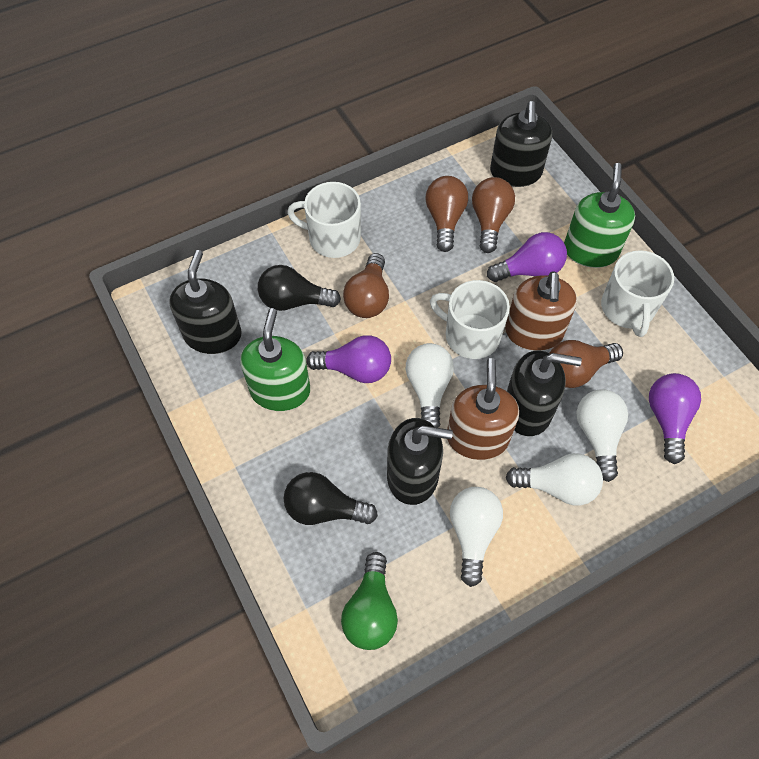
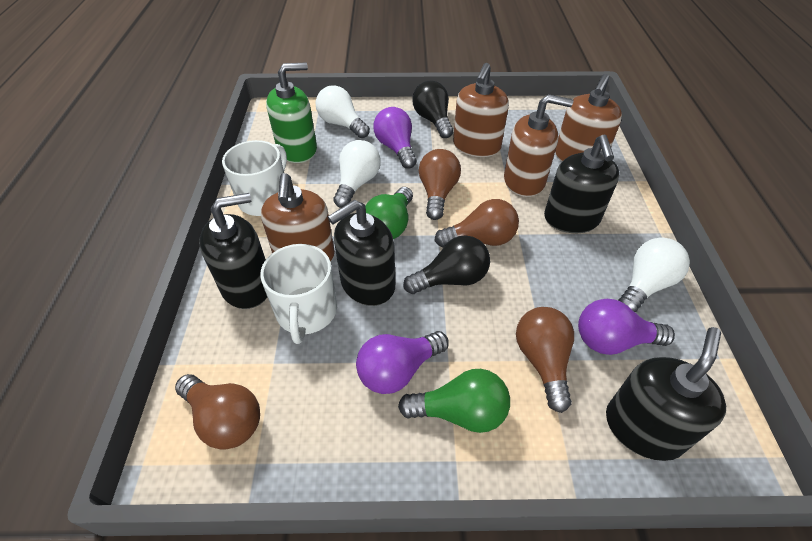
brown soap dispenser: 2 -> 4
green light bulb: 1 -> 2
green soap dispenser: 2 -> 1
white light bulb: 4 -> 3
white mug: 3 -> 2

